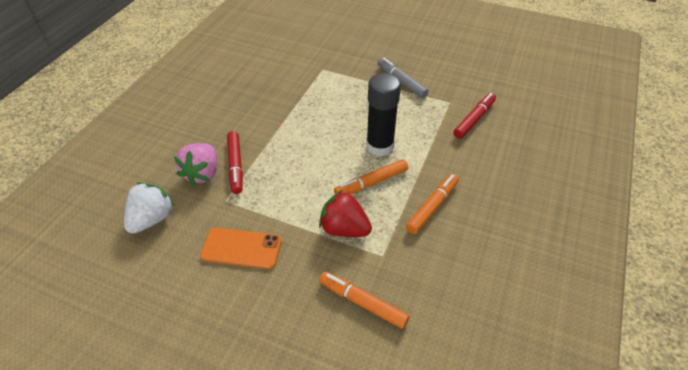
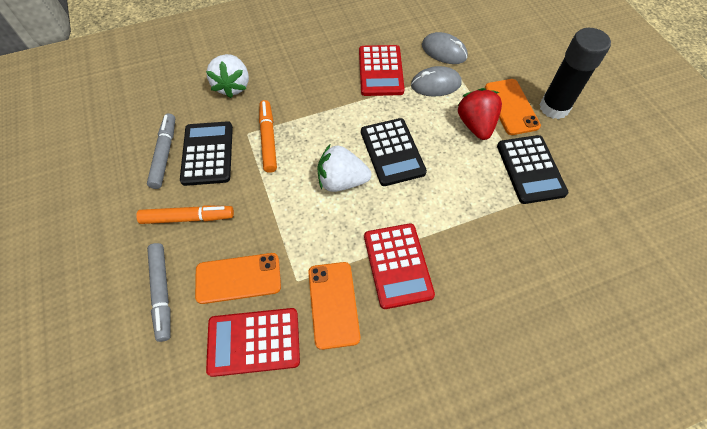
black calculator: 0 -> 3
grey marker: 1 -> 2
grey mouse: 0 -> 2
orange marker: 3 -> 2
orange phone: 1 -> 3
pink strawberry: 1 -> 0
red calculator: 0 -> 3
red marker: 2 -> 0
white strawberry: 1 -> 2

